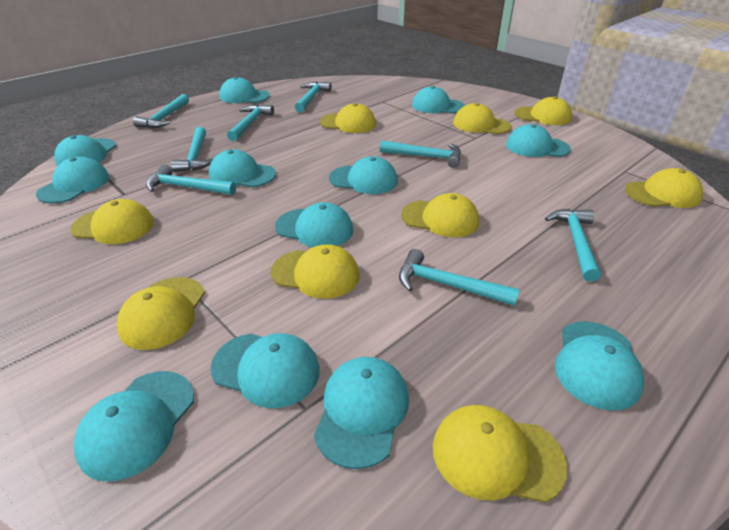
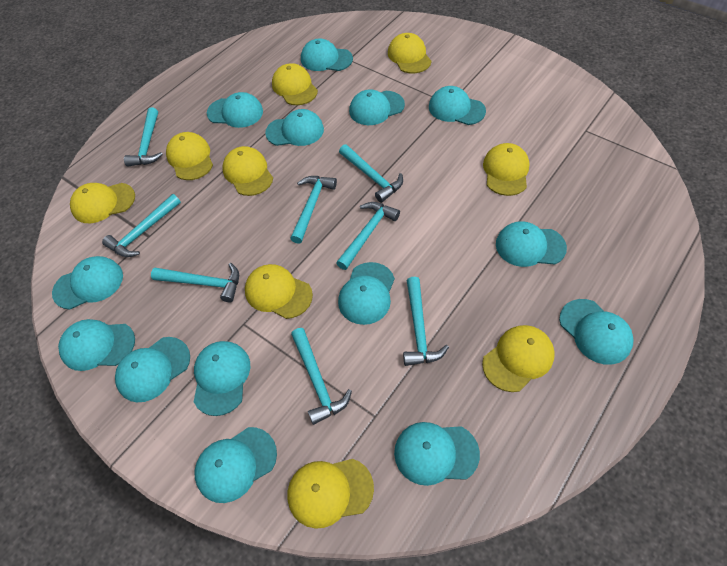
turquoise cap: 12 -> 14

